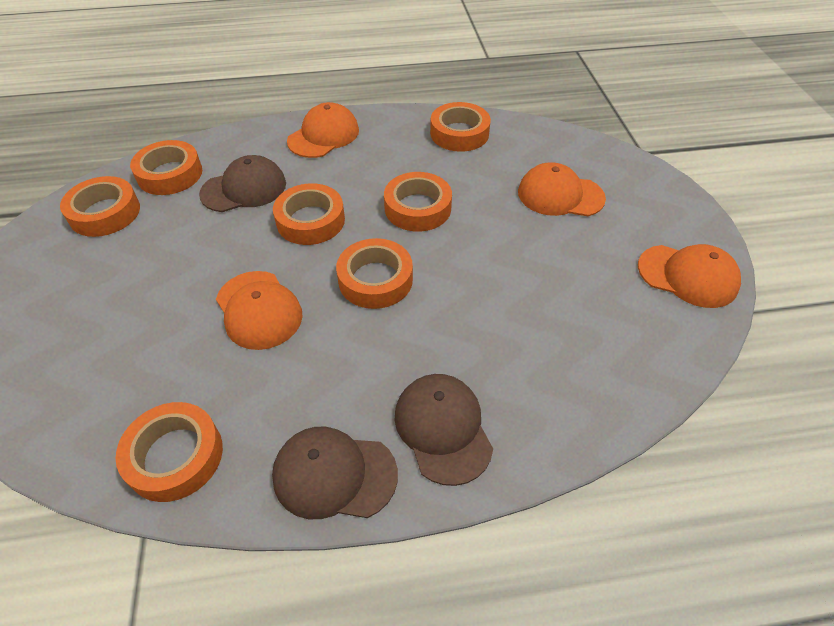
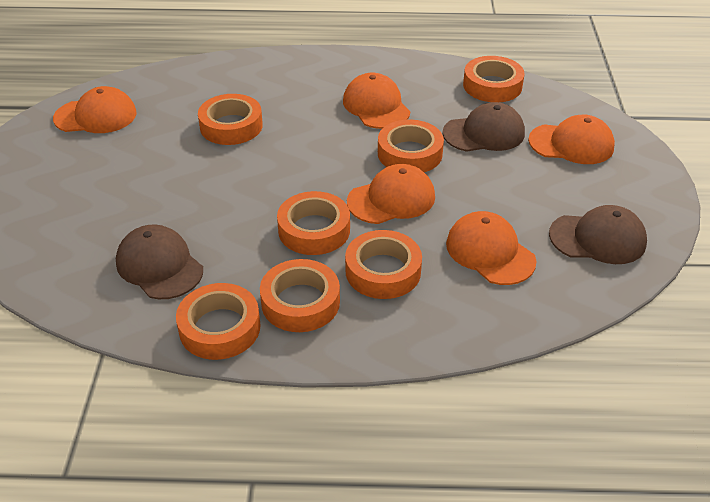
orange cap: 4 -> 5

